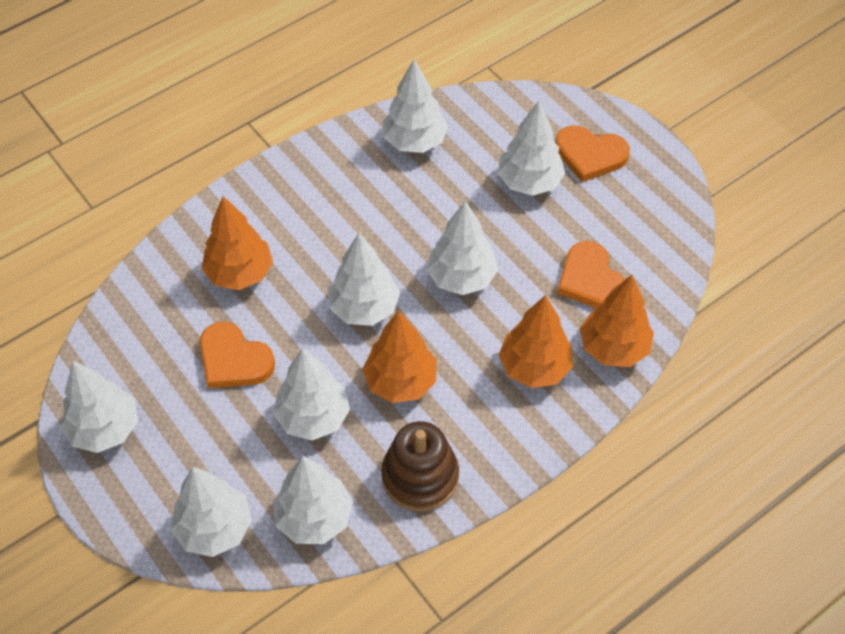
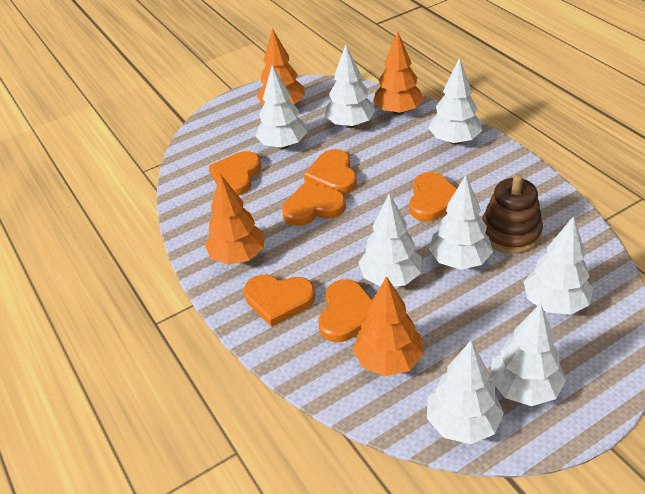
orange heart: 3 -> 6

